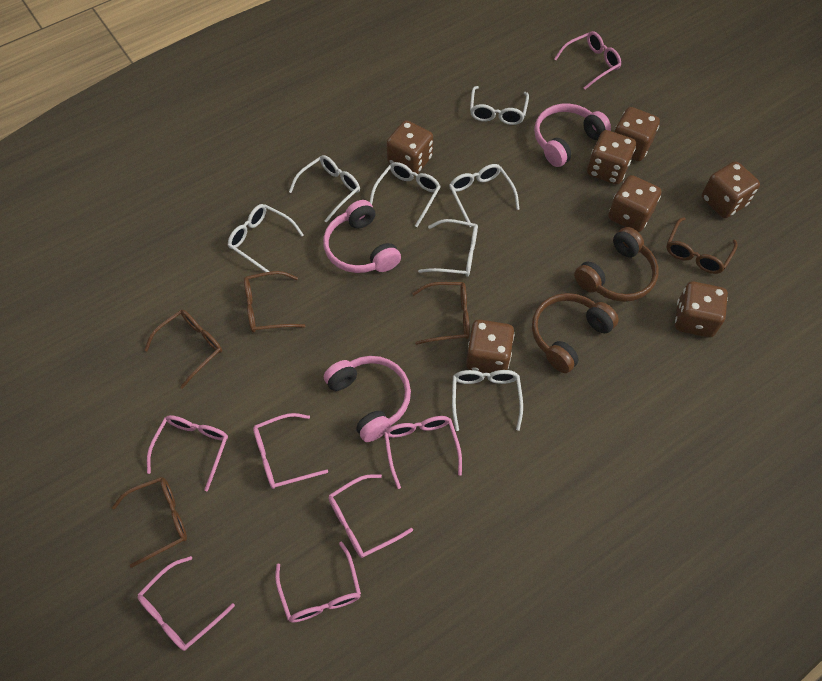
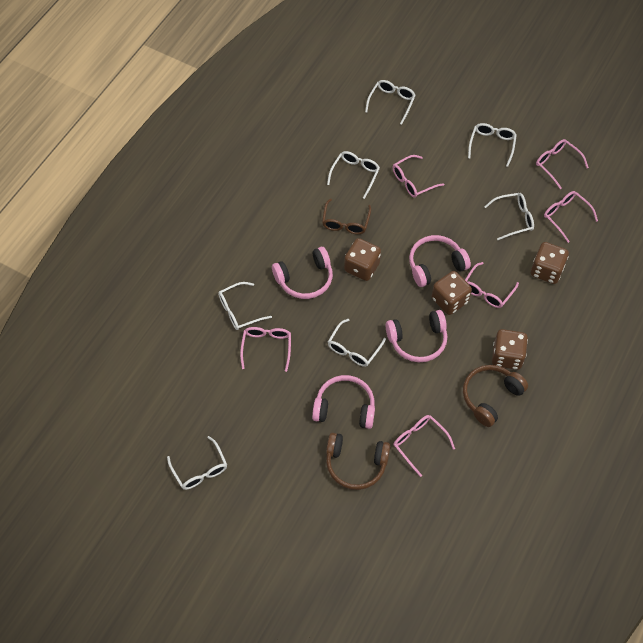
brown dice: 7 -> 4
brown glasses: 5 -> 1
pink glasses: 7 -> 6
pink headphones: 3 -> 4

